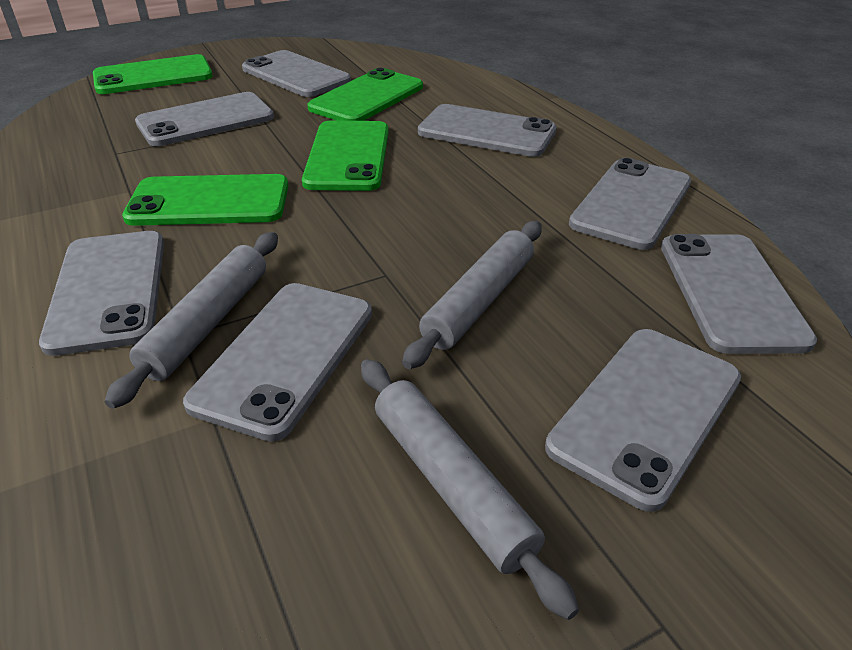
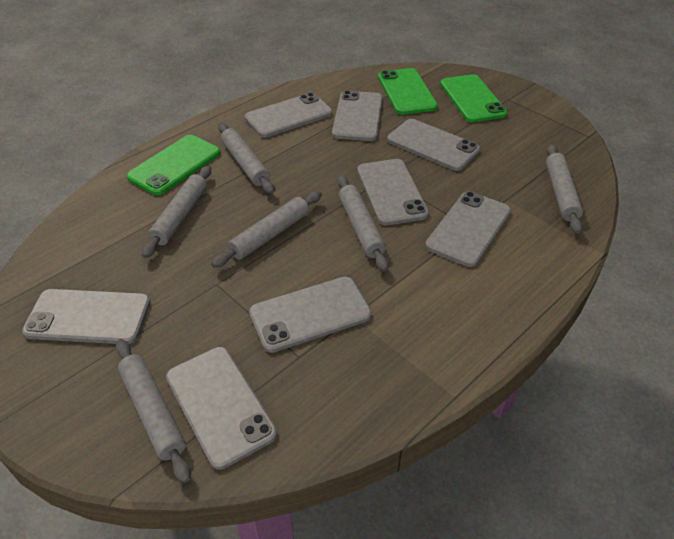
green phone: 4 -> 3
grey rolling pin: 3 -> 6

